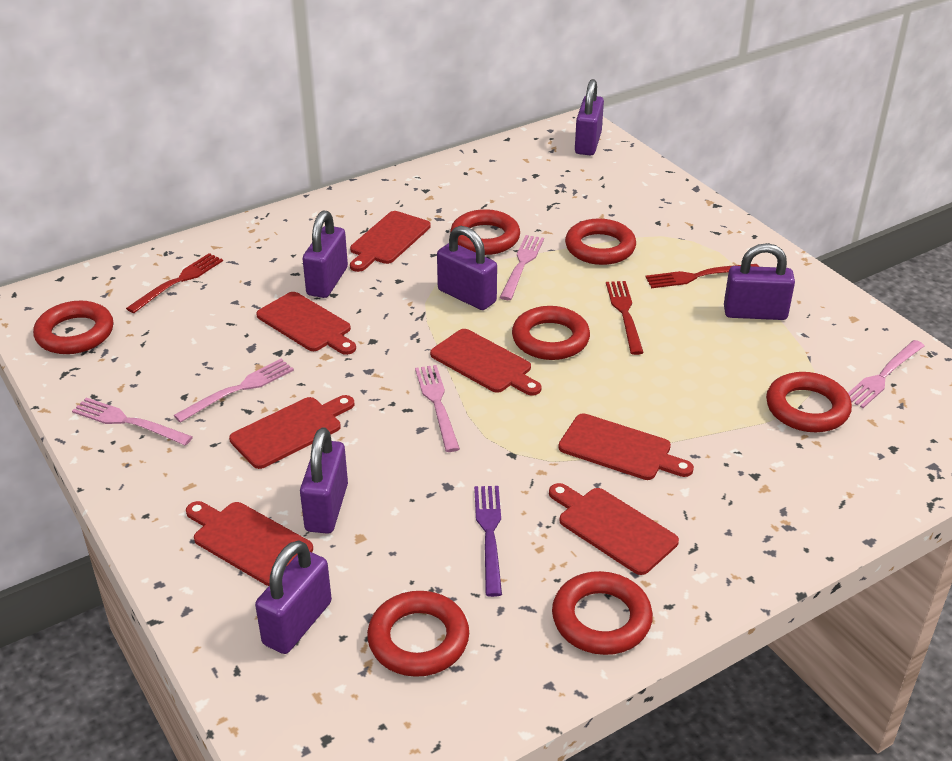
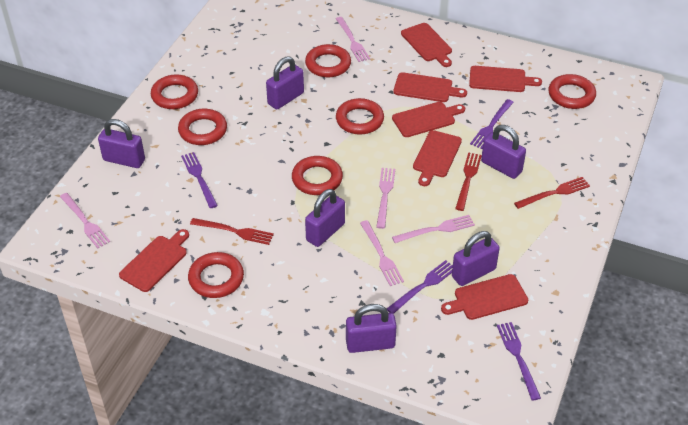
purple fork: 1 -> 4

